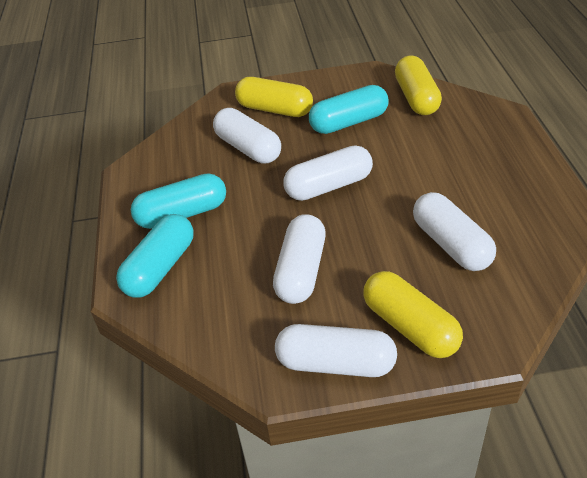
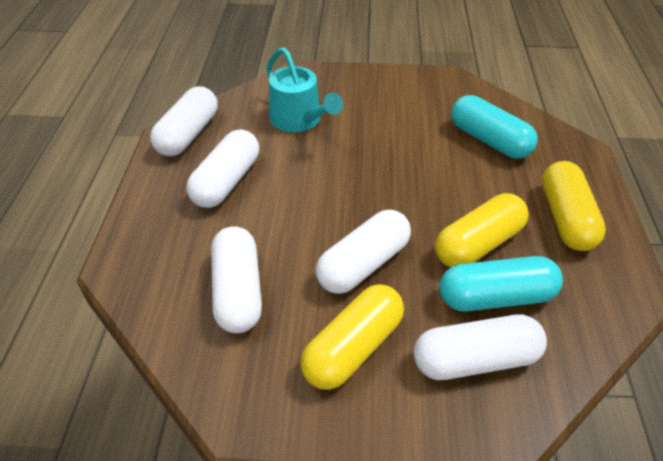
turquoise capsule: 3 -> 2
turquoise watering can: 0 -> 1

